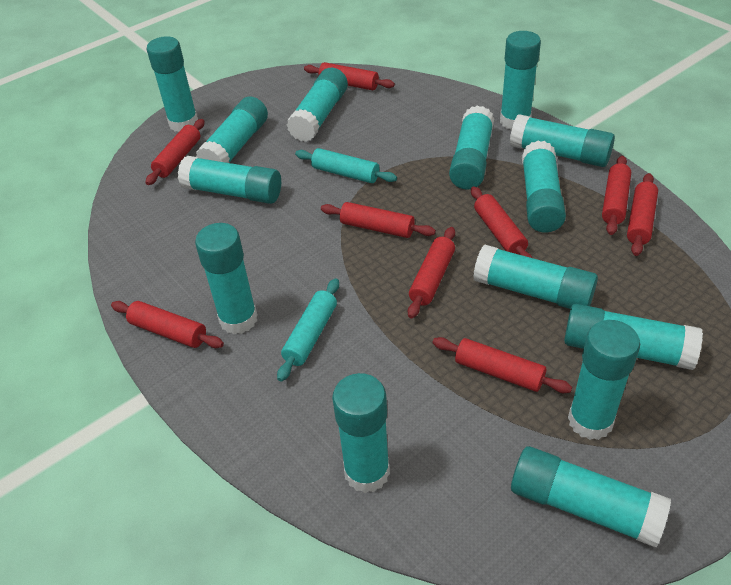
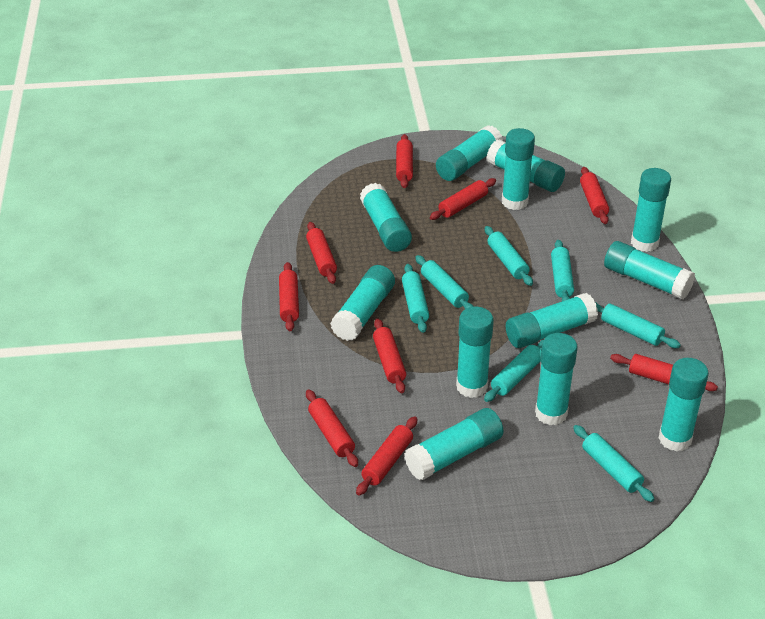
turquoise glue stick: 14 -> 12
turquoise rolling pin: 2 -> 7

